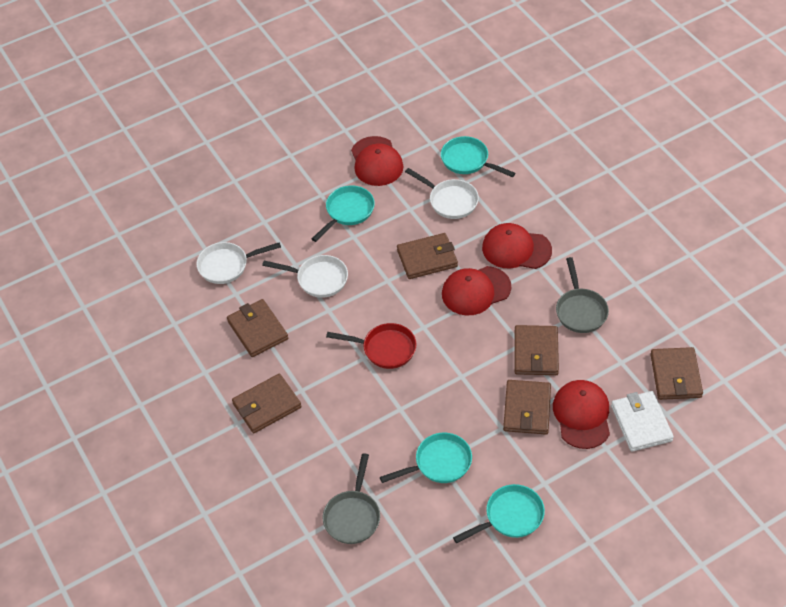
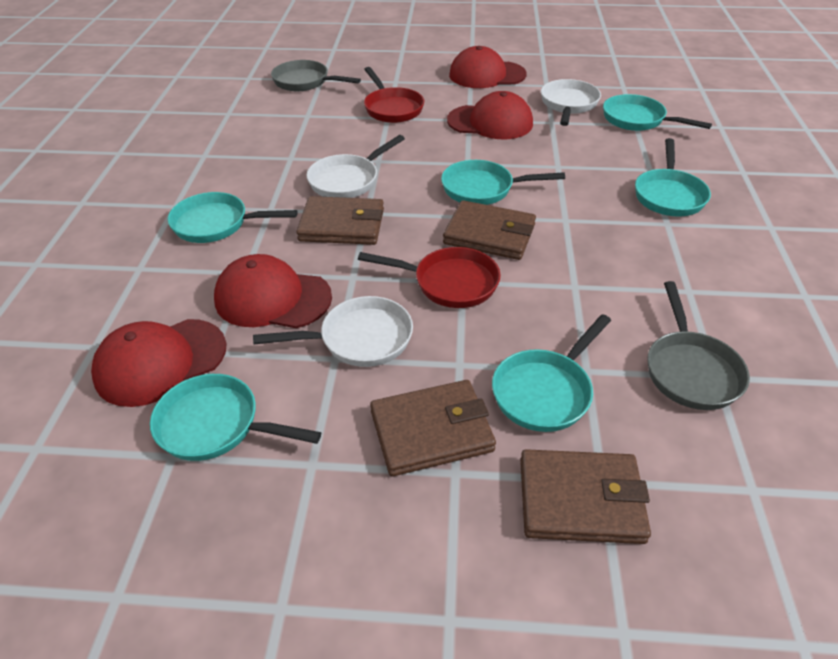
brown wallet: 6 -> 4
red pan: 1 -> 2
turquoise pan: 4 -> 6
white wallet: 1 -> 0

